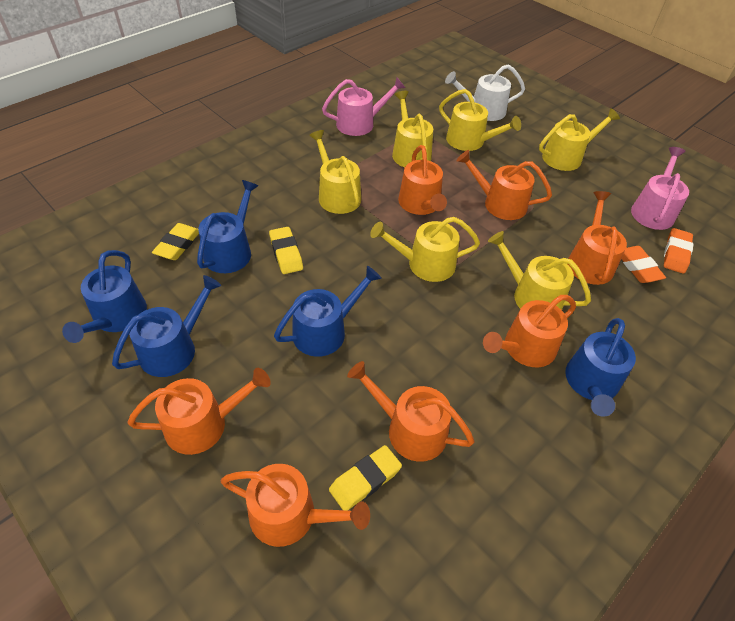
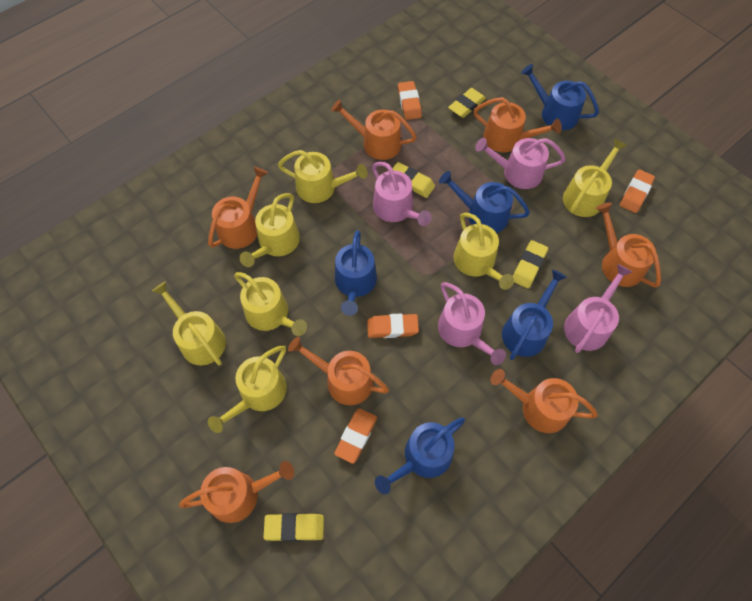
orange eraser: 2 -> 4
pink watering can: 2 -> 4
white watering can: 1 -> 0
yellow eraser: 3 -> 4
yellow watering can: 6 -> 7

